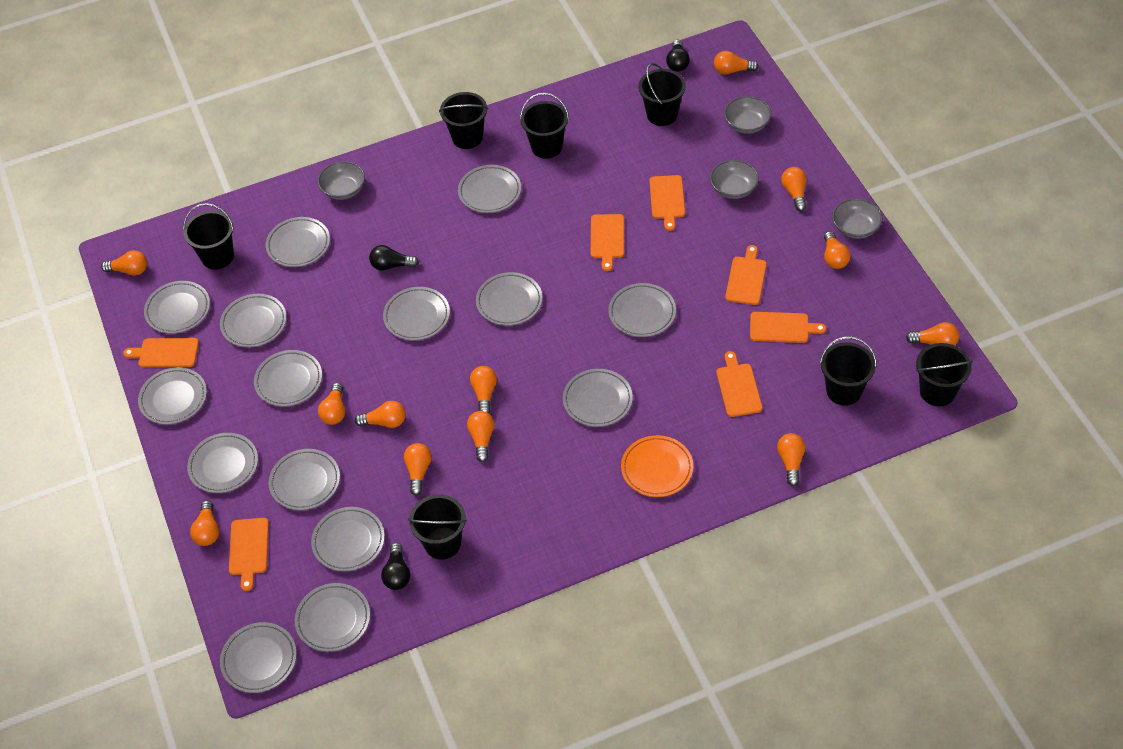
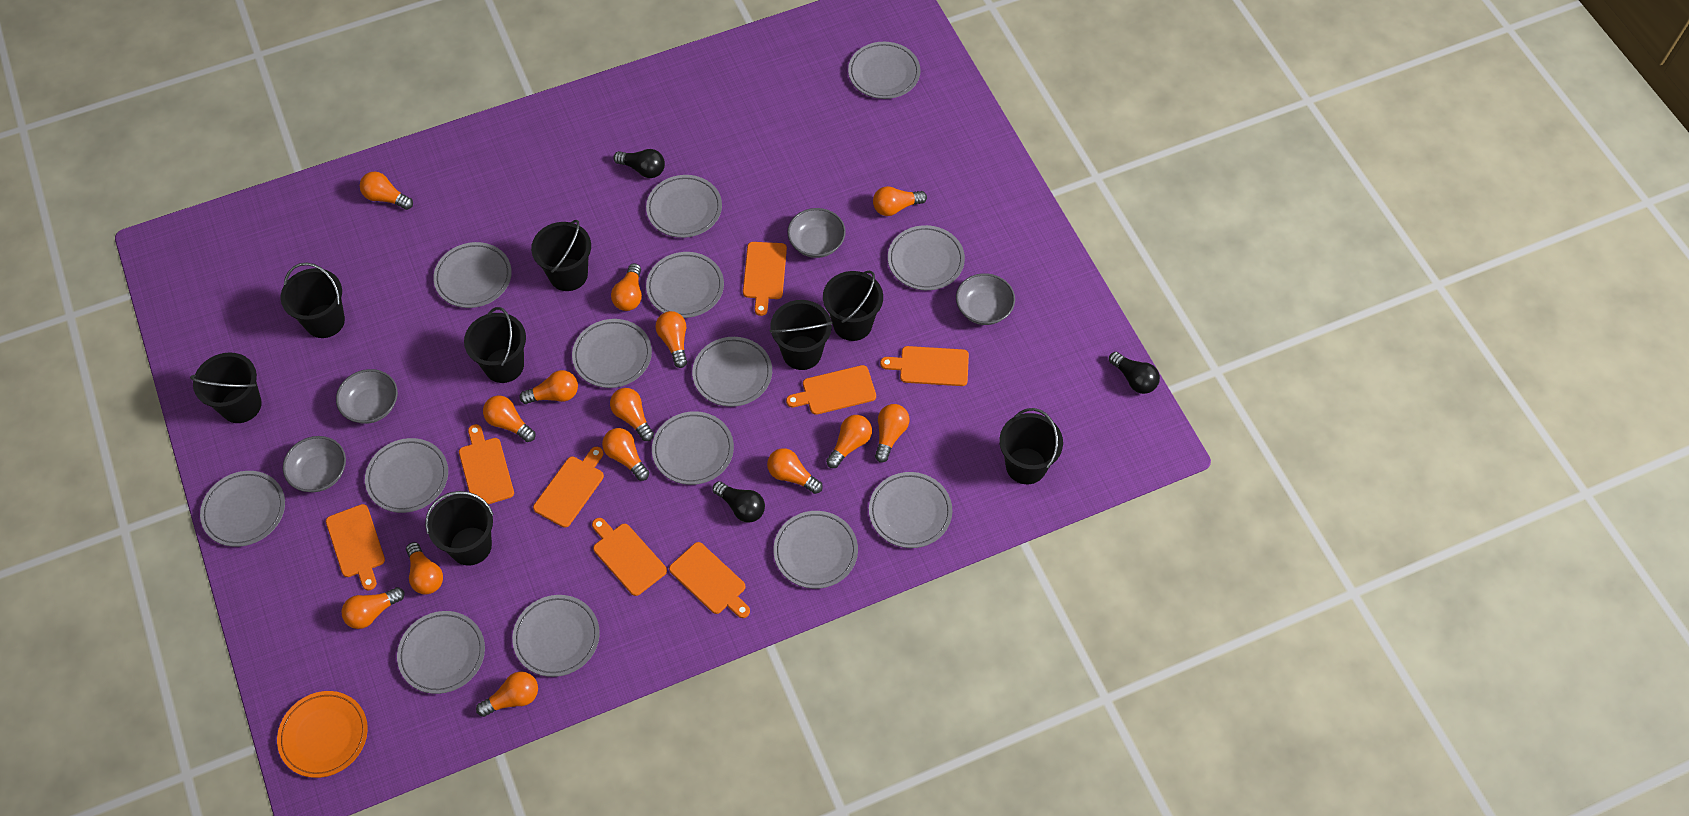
black bucket: 7 -> 8
grey plate: 15 -> 14
orange cutting board: 7 -> 8
orange light bulb: 12 -> 14

